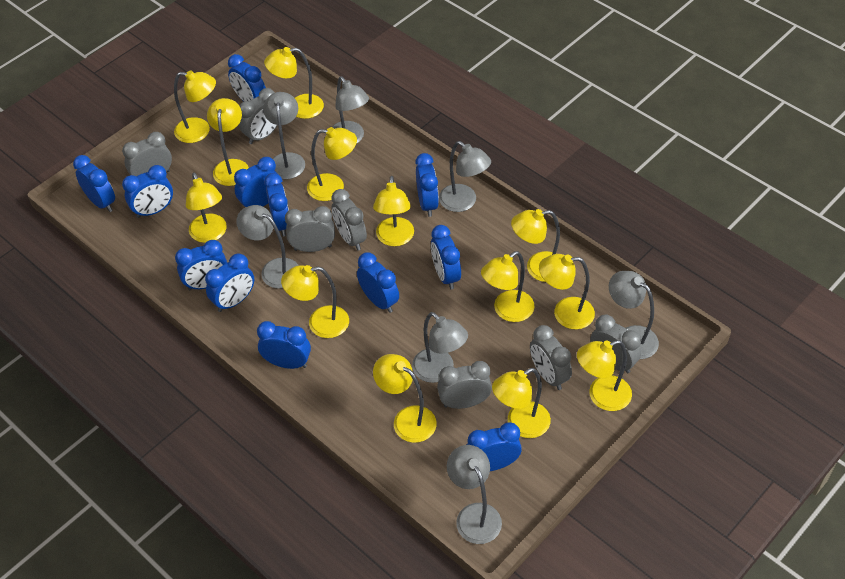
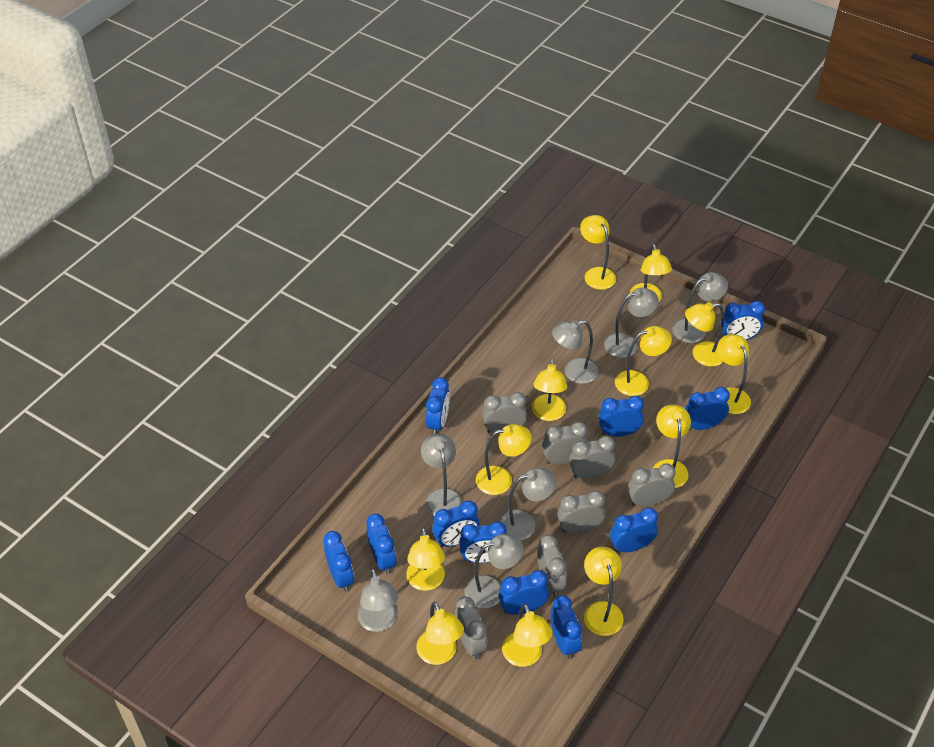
blue clock: 12 -> 11
yellow lamp: 13 -> 12

